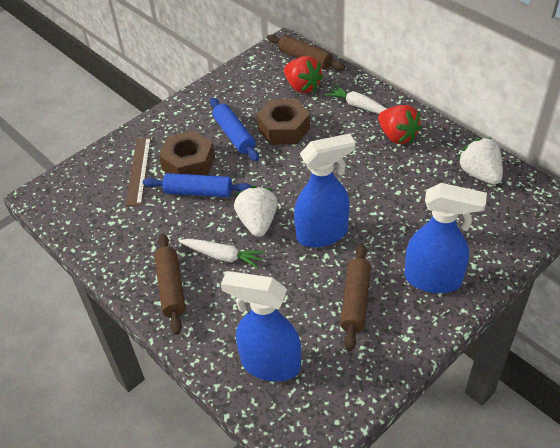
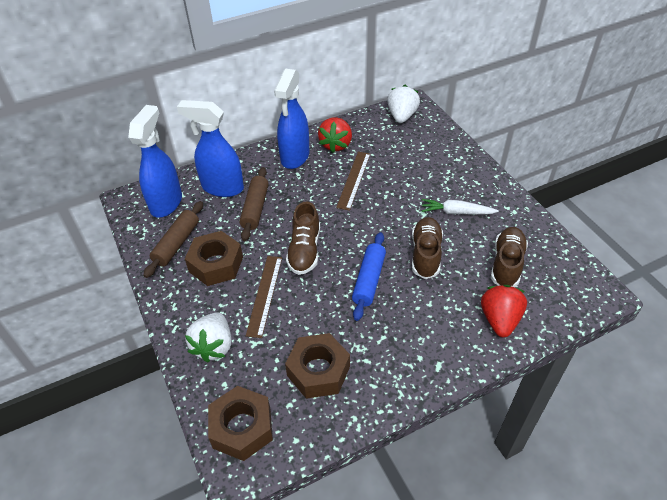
blue rolling pin: 2 -> 1
brown nut: 2 -> 3
brown rolling pin: 3 -> 2
brown ruler: 1 -> 2
brown shoe: 0 -> 3
white carrot: 2 -> 1

